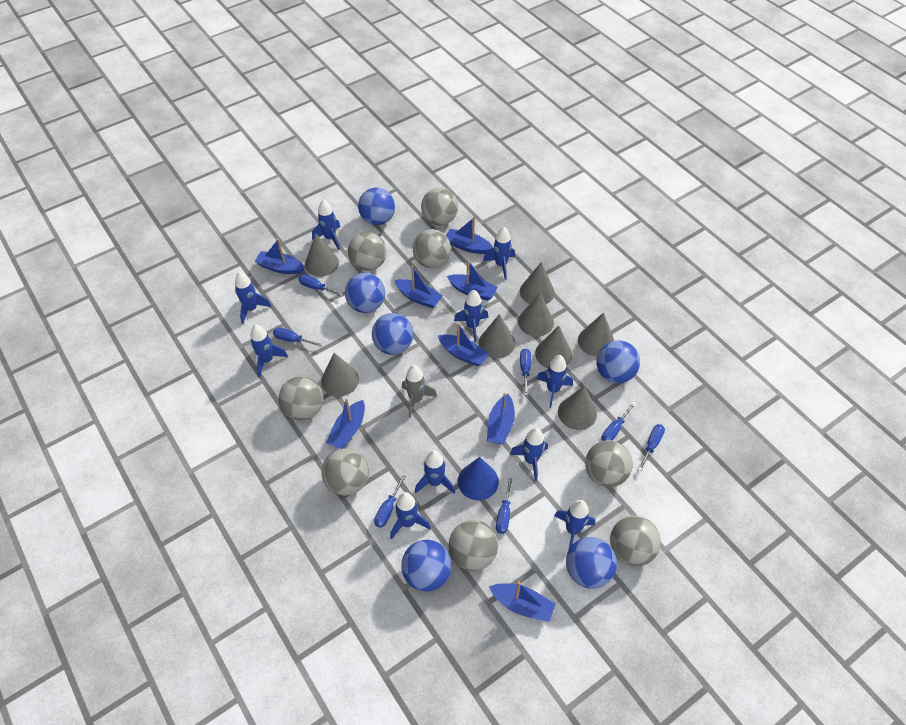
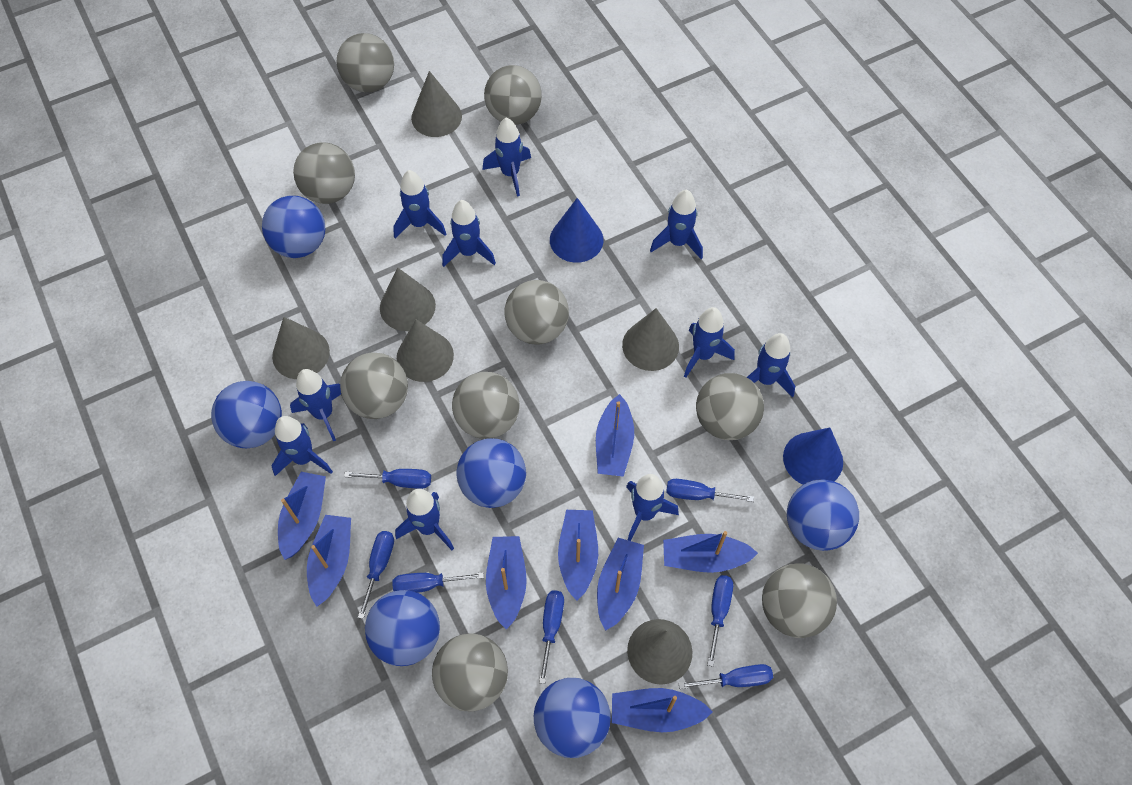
blue cone: 1 -> 2
grey ball: 8 -> 9
grey cone: 8 -> 6
grey rocket: 1 -> 0

